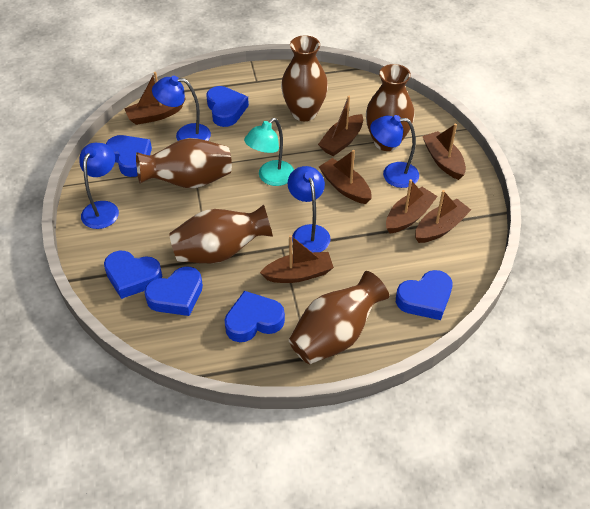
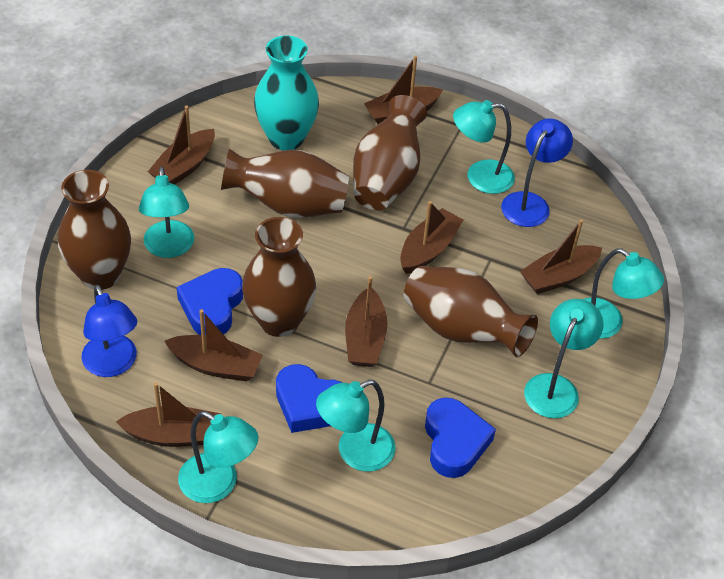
blue heart: 6 -> 3
blue lamp: 4 -> 2
turquoise lamp: 1 -> 6
turquoise vase: 0 -> 1

